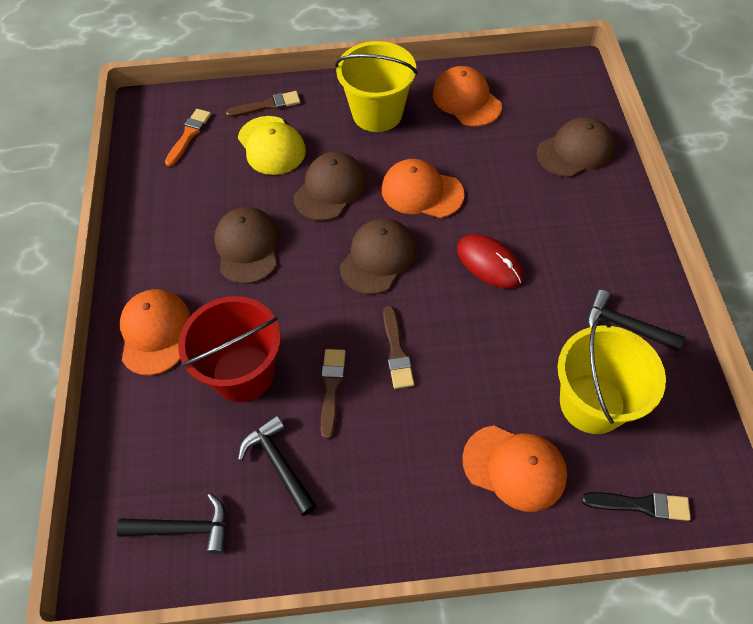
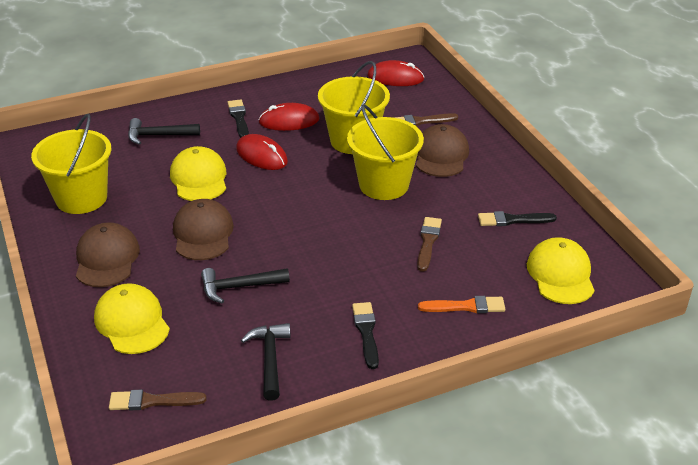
black brush: 1 -> 3
brown cap: 4 -> 3
orange cap: 4 -> 0
red bucket: 1 -> 0
red mouse: 1 -> 3
yellow bucket: 2 -> 3
yellow cap: 1 -> 3

